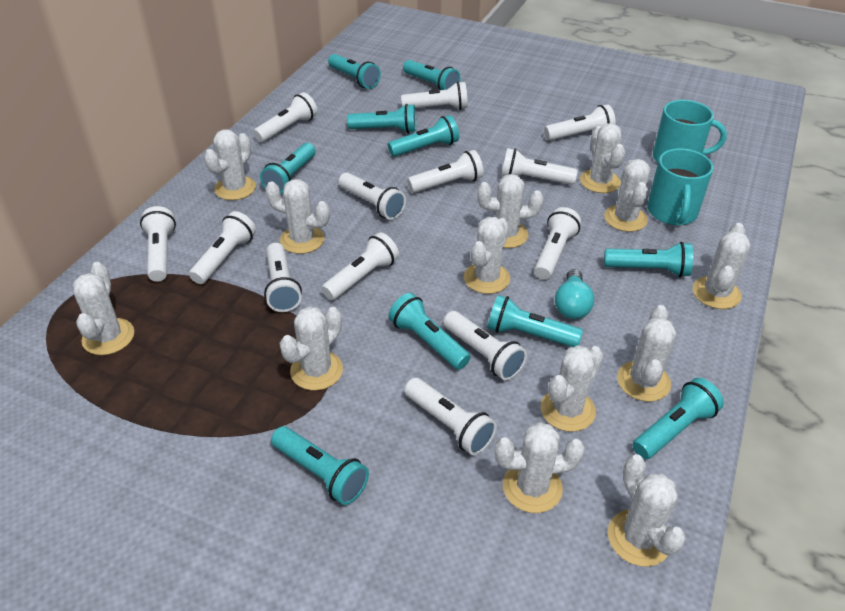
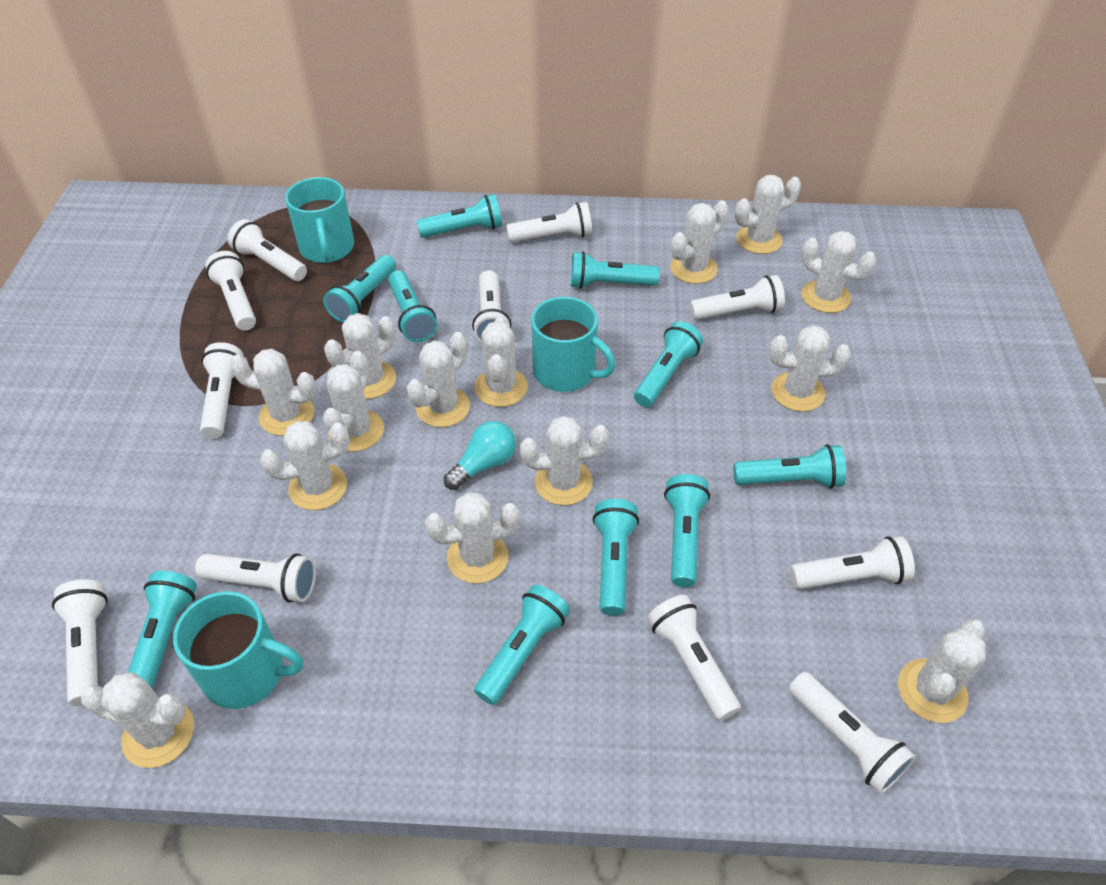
turquoise mug: 2 -> 3
white cactus: 13 -> 14
white flashlight: 13 -> 11

